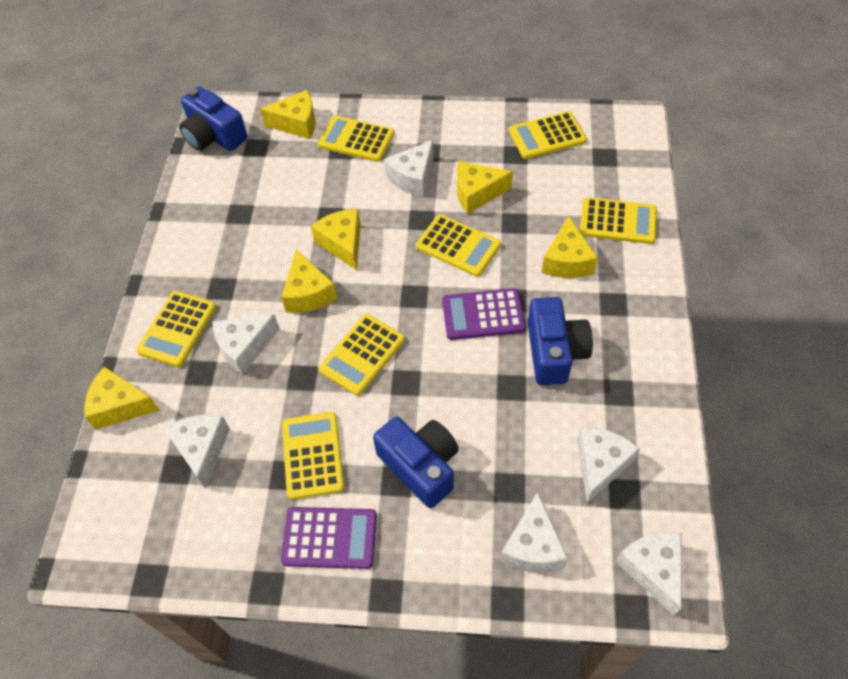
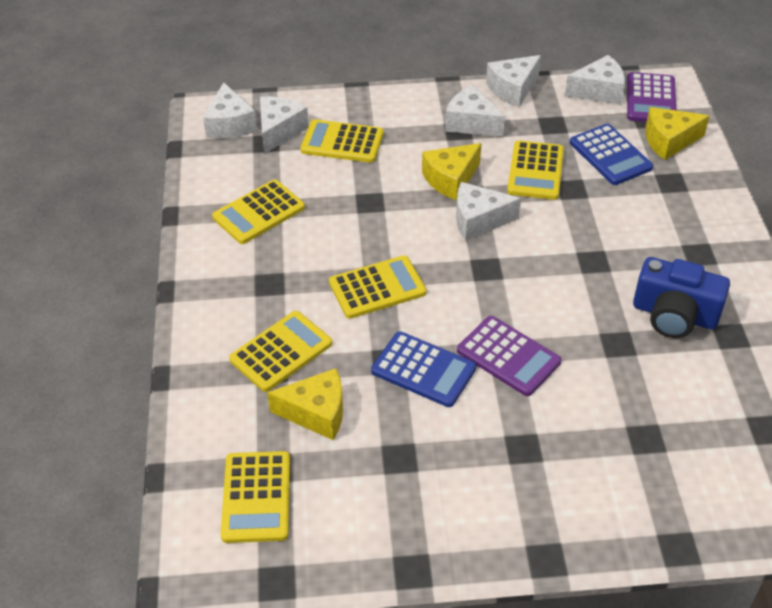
blue calculator: 0 -> 2
blue camera: 3 -> 1
yellow calculator: 7 -> 6
yellow cheese: 6 -> 3

